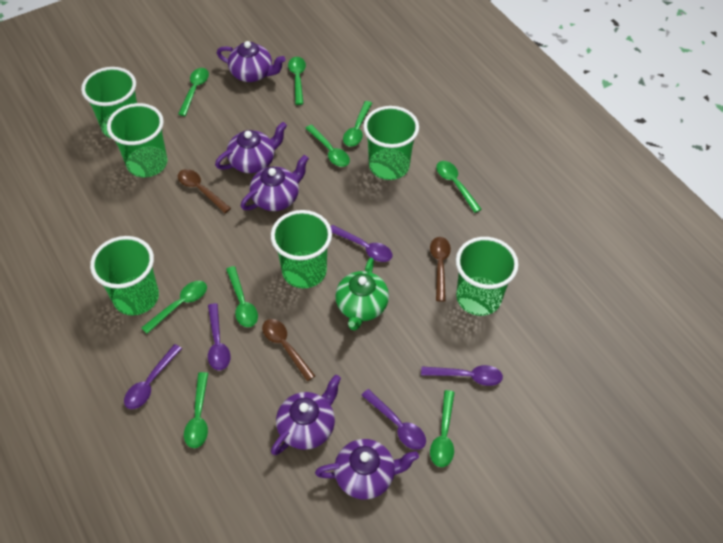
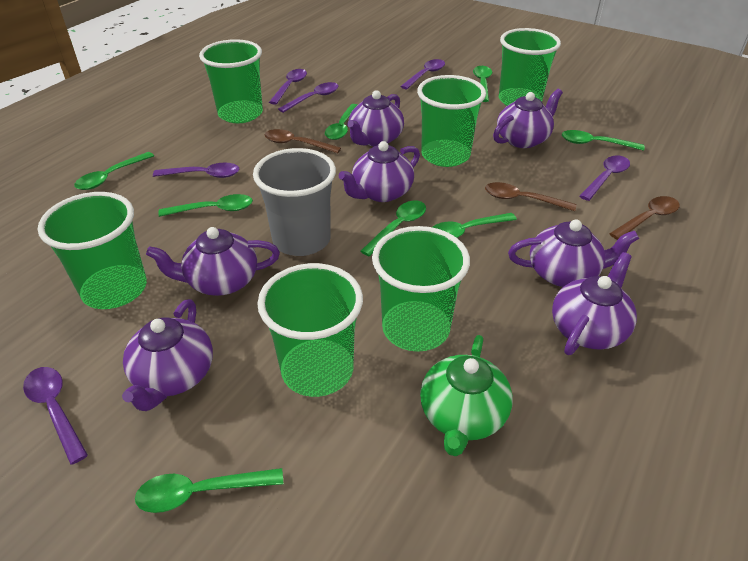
green spoon: 9 -> 8
grey cup: 0 -> 1
purple spoon: 5 -> 6
purple teapot: 5 -> 7

